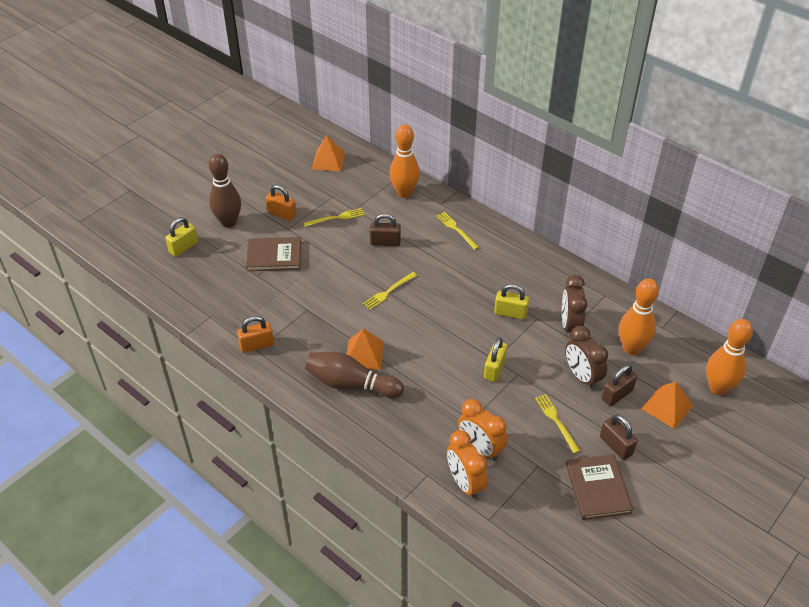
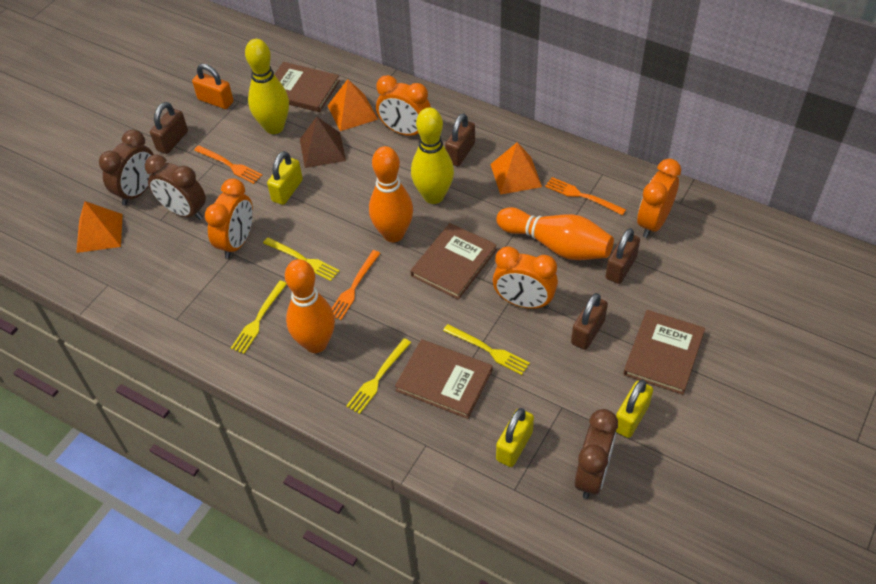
brown book: 2 -> 4
brown bowling pin: 2 -> 0
brown clock: 2 -> 3
brown padlock: 3 -> 4
brown pyramid: 0 -> 1
orange clock: 2 -> 4
orange fork: 0 -> 3
orange padlock: 2 -> 1
yellow bowling pin: 0 -> 2

